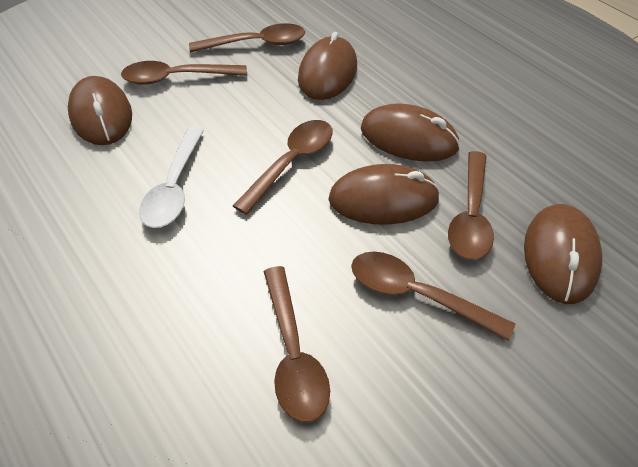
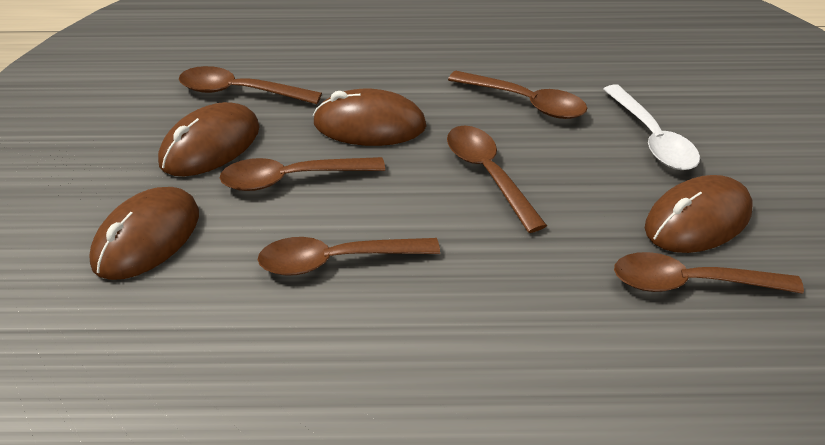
brown mouse: 5 -> 4

